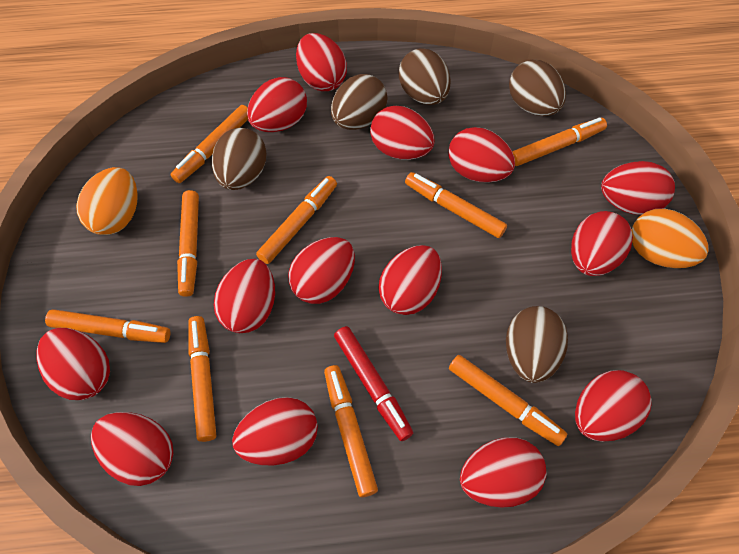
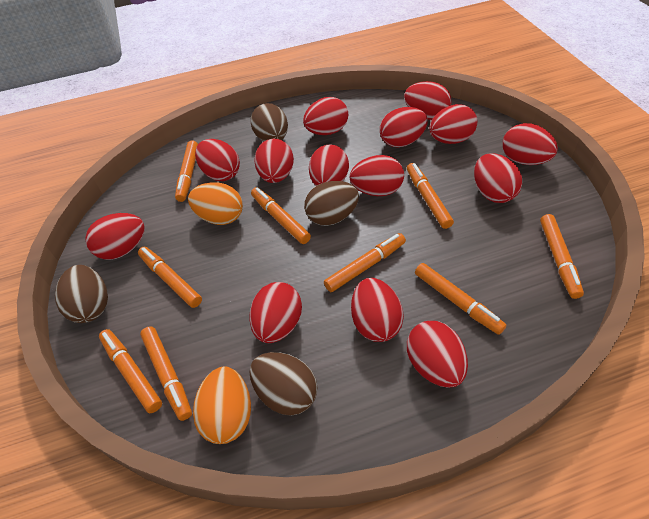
brown egg: 5 -> 4
red marker: 1 -> 0

